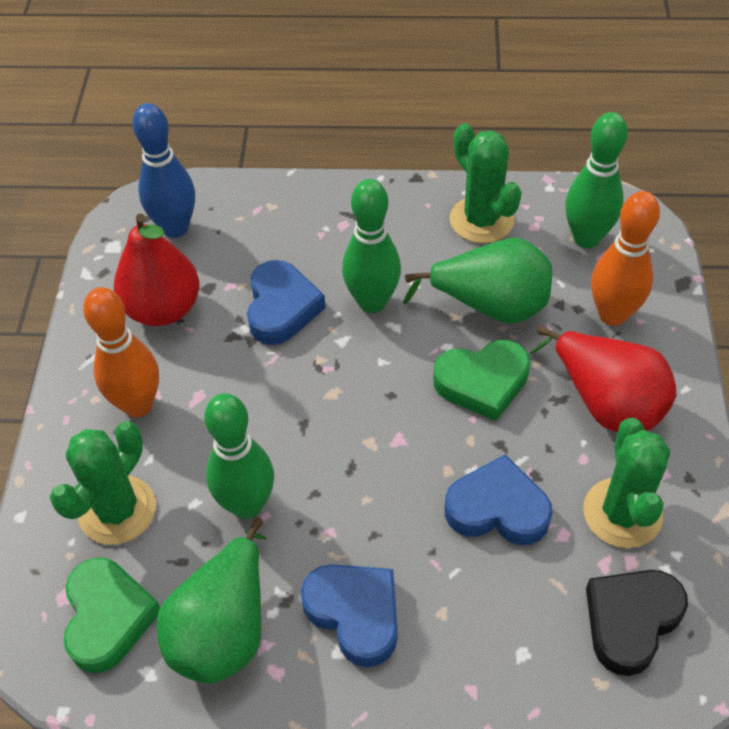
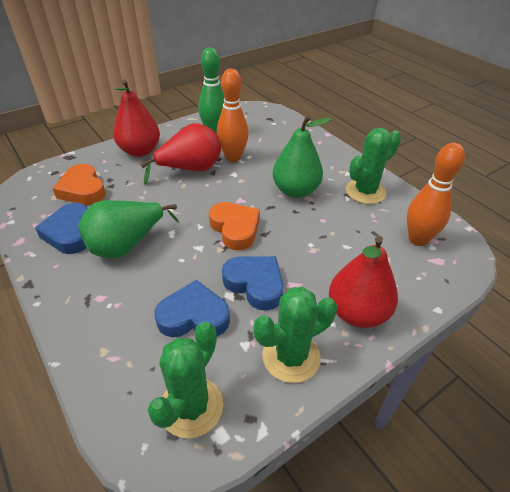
black heart: 1 -> 0
blue bowling pin: 1 -> 0
green bowling pin: 3 -> 1
green heart: 2 -> 0
orange heart: 0 -> 2
red pear: 2 -> 3

